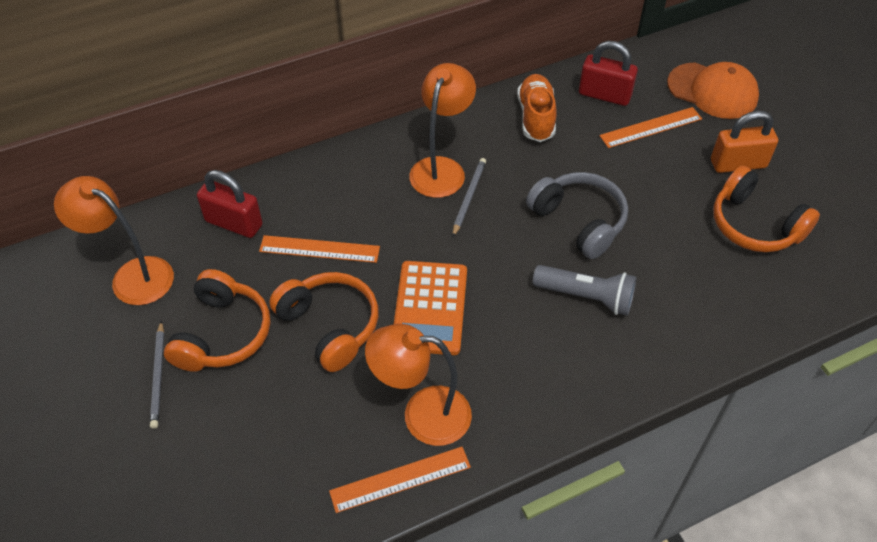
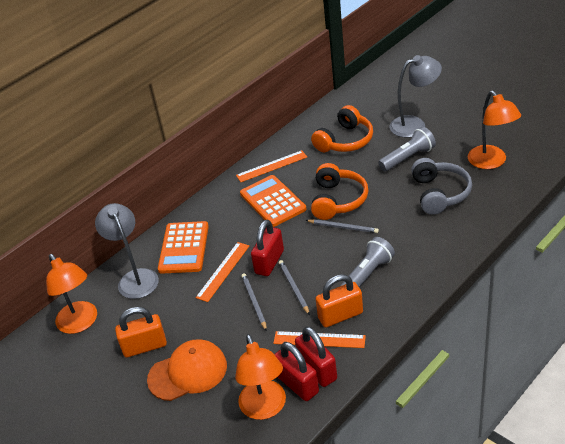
grey flashlight: 1 -> 2
grey lamp: 0 -> 2
grey pencil: 2 -> 3
orange calculator: 1 -> 2
orange headphones: 3 -> 2
orange padlock: 1 -> 2
orange shoe: 1 -> 0
red padlock: 2 -> 3

